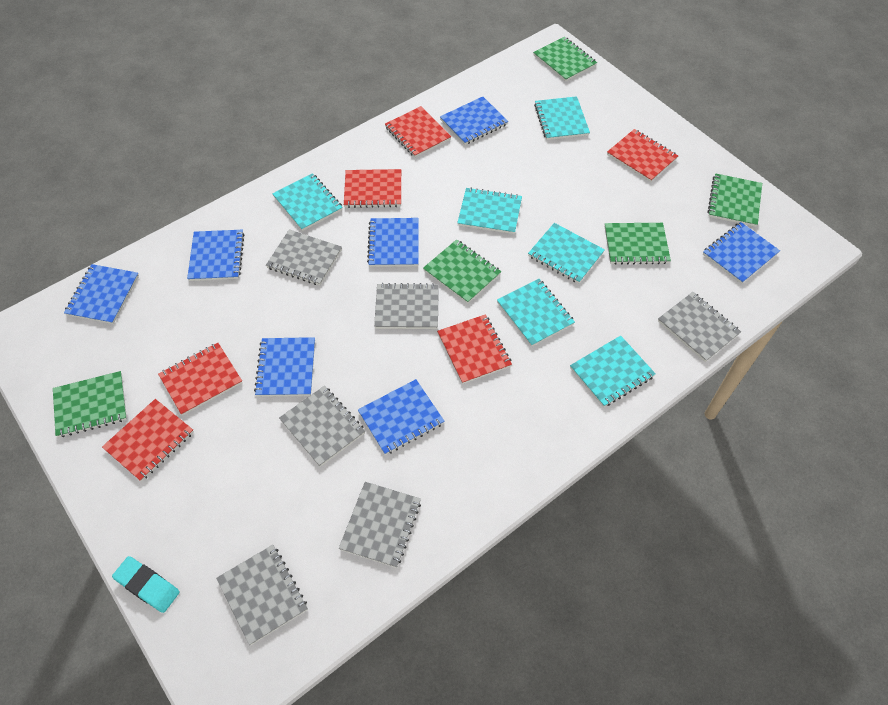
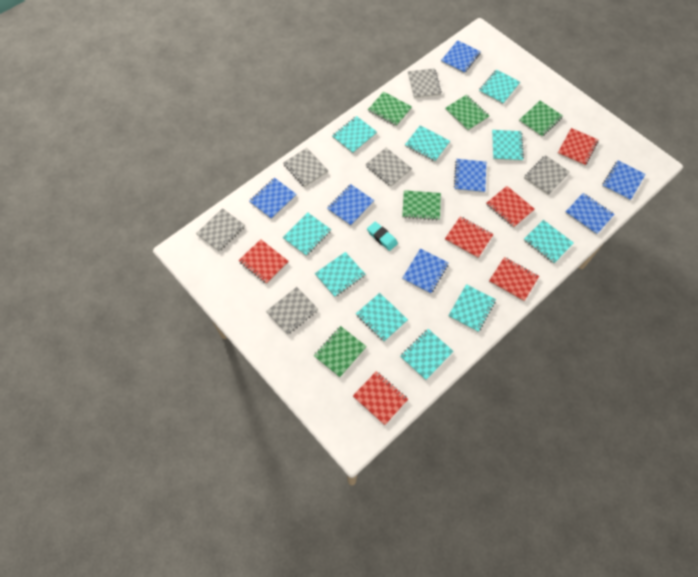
turquoise notebook: 6 -> 10

